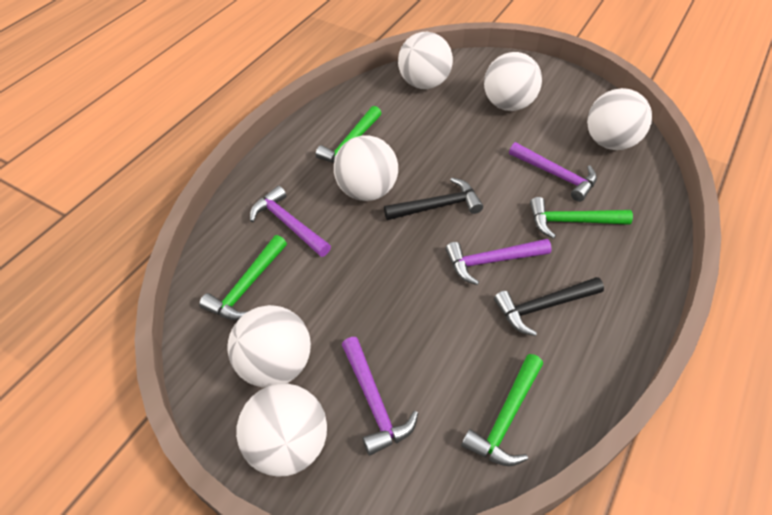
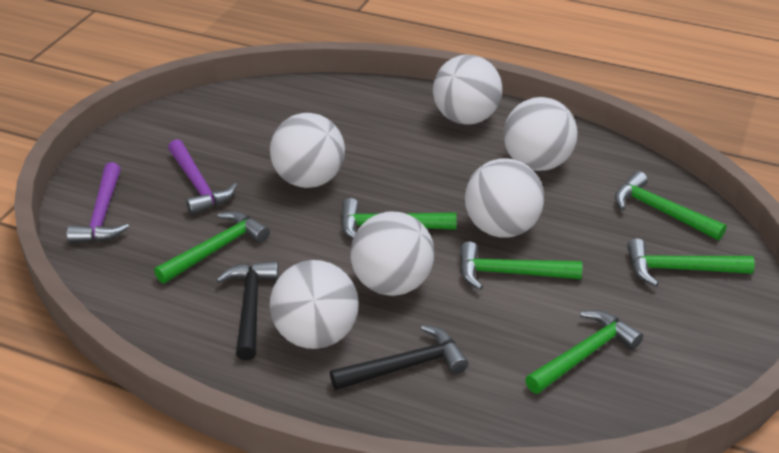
green hammer: 4 -> 6
purple hammer: 4 -> 2

